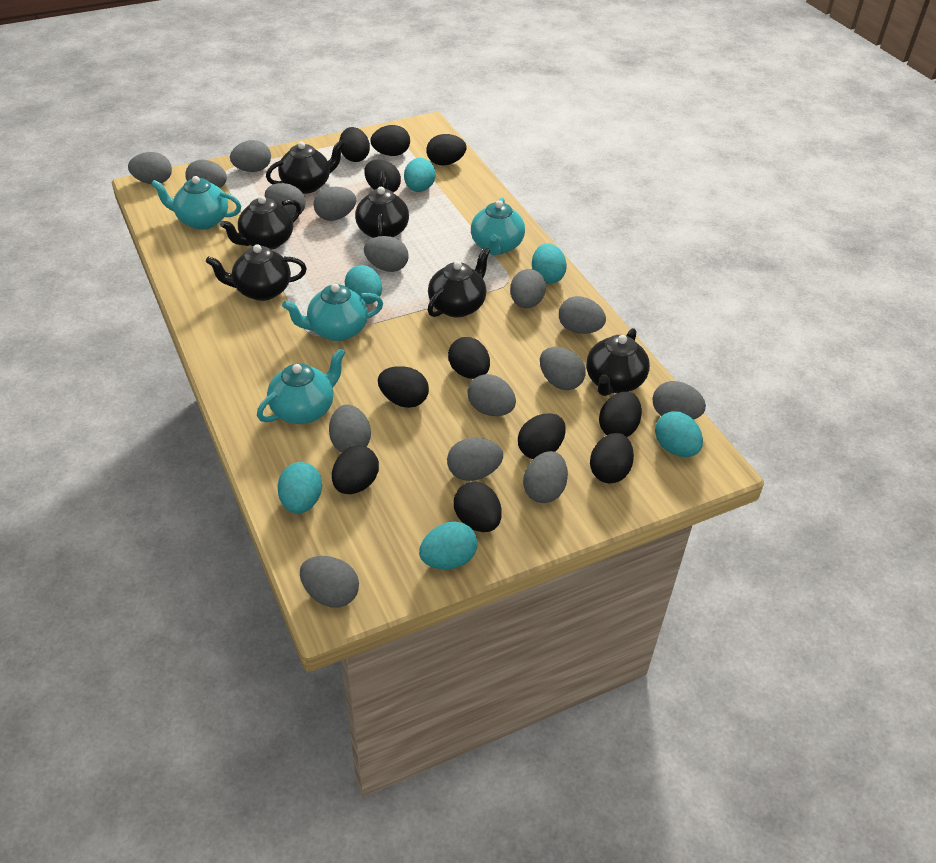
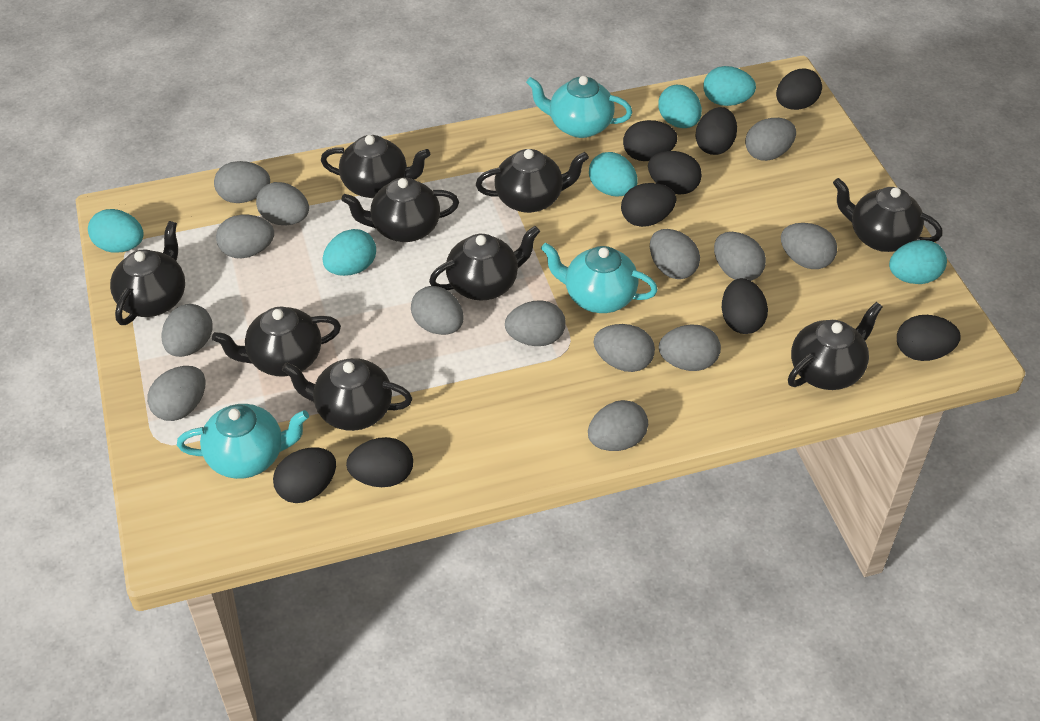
black egg: 11 -> 9
black teapot: 6 -> 9
grey egg: 15 -> 14
turquoise teapot: 4 -> 3

